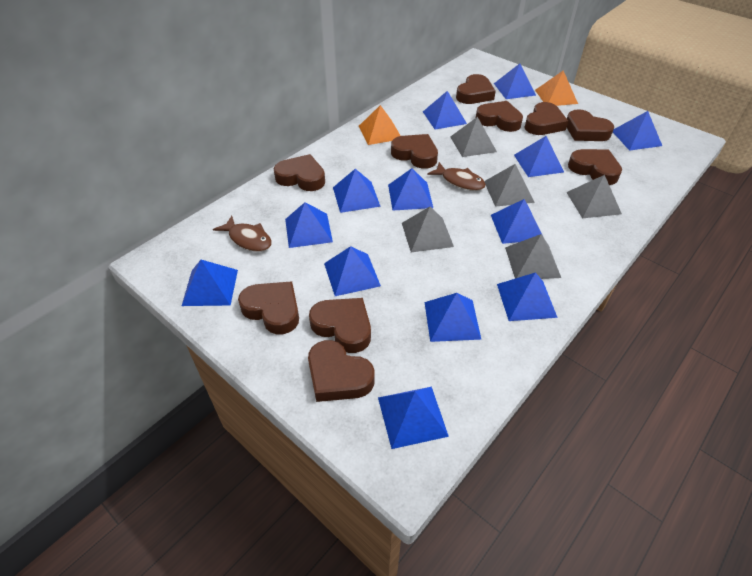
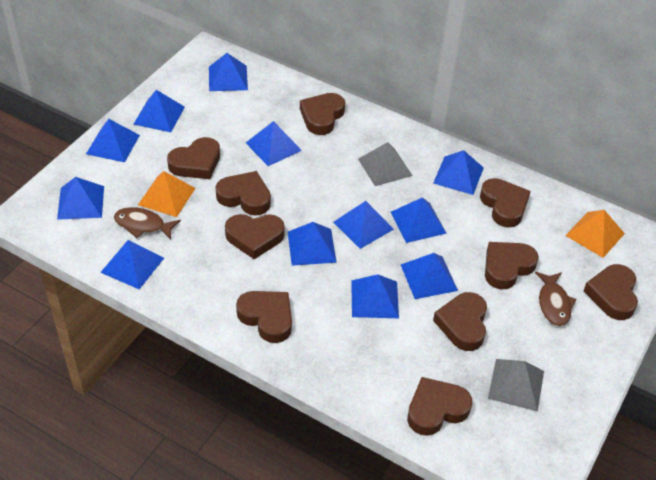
blue pyramid: 13 -> 12
grey pyramid: 5 -> 2

